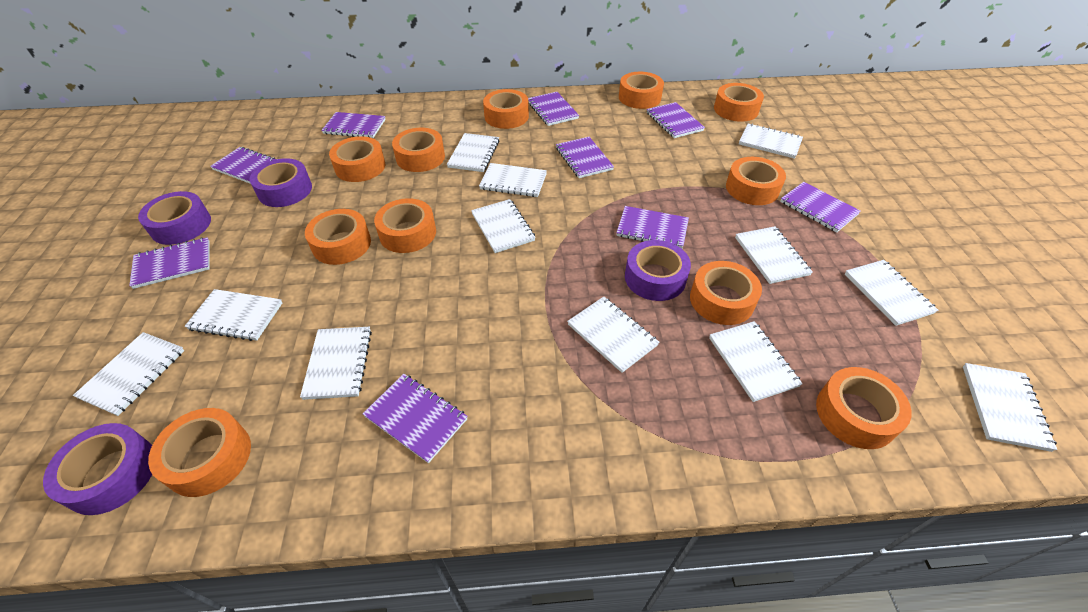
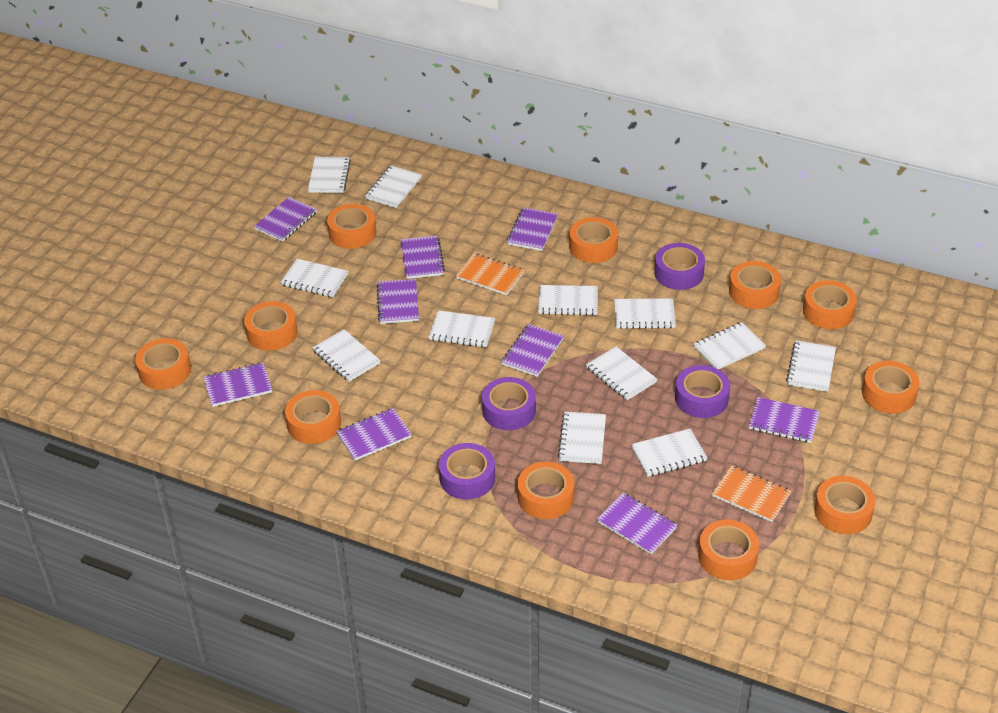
orange notebook: 0 -> 2

